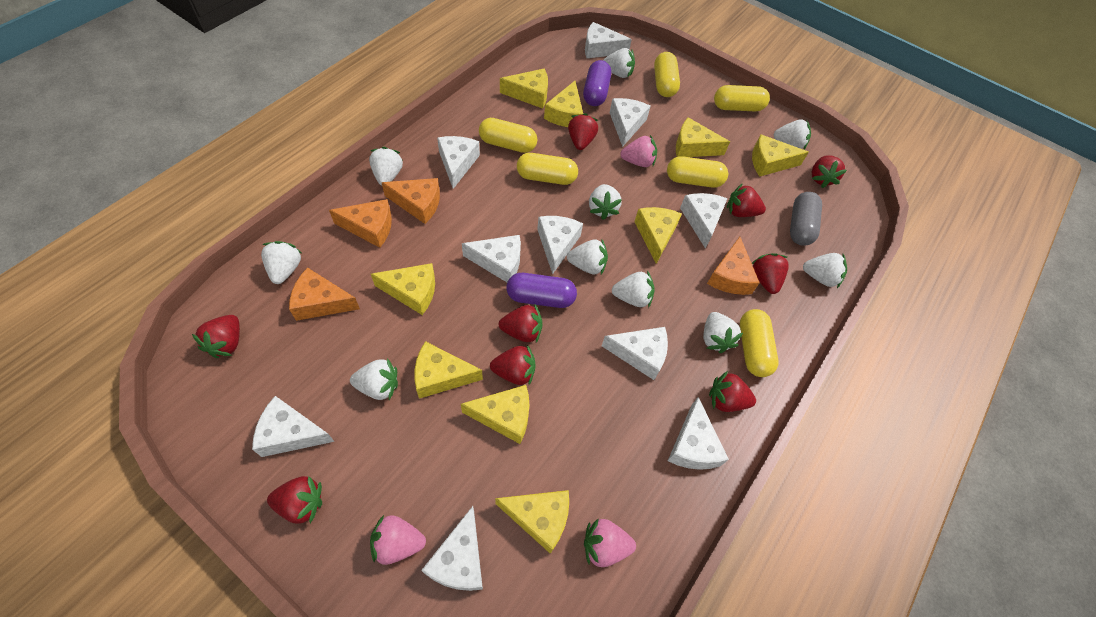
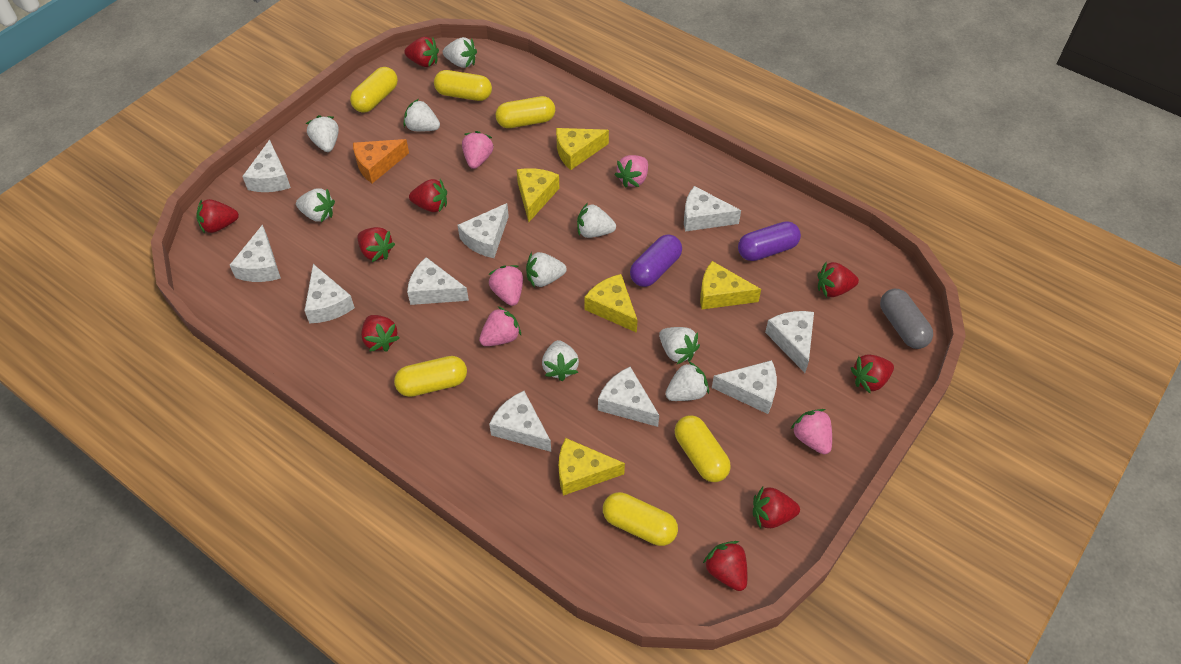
orange cheese: 4 -> 1
pink strawberry: 3 -> 5
white strawberry: 10 -> 9
yellow cheese: 9 -> 5

